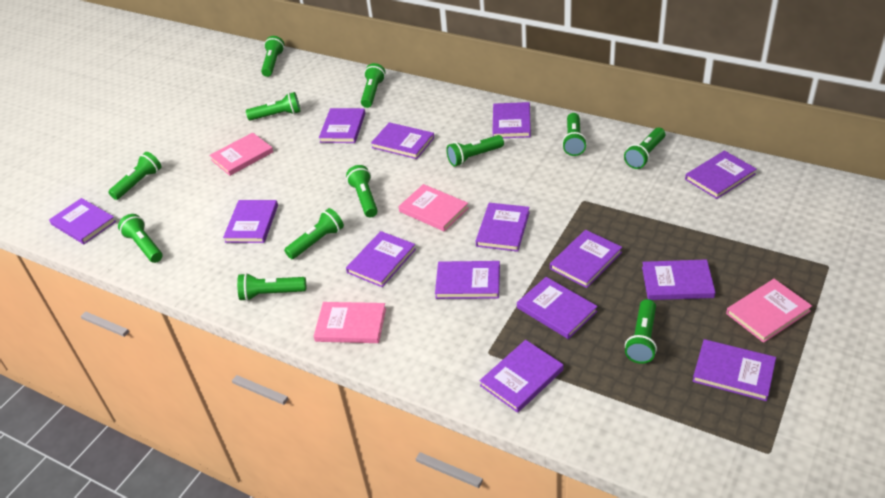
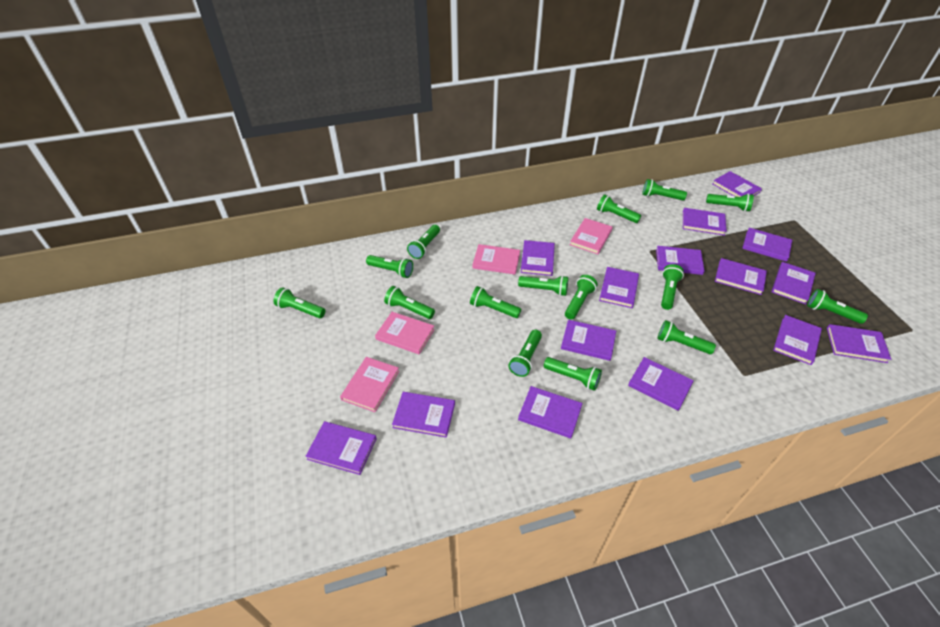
green flashlight: 12 -> 15
purple book: 14 -> 15

